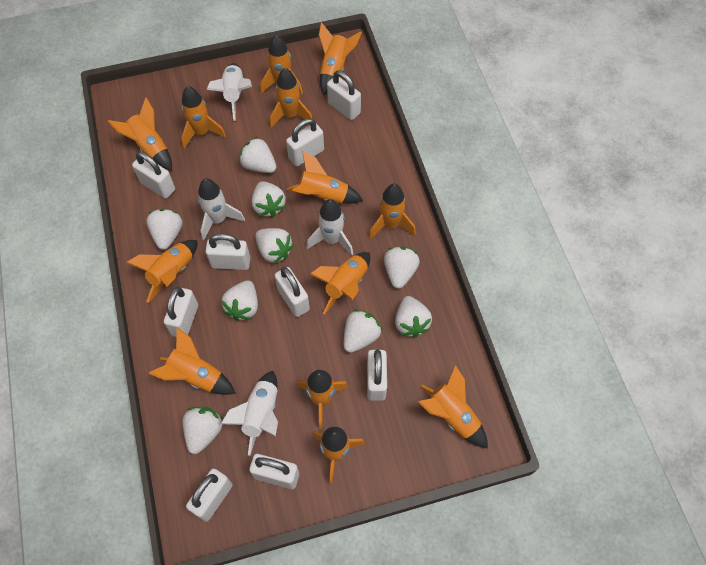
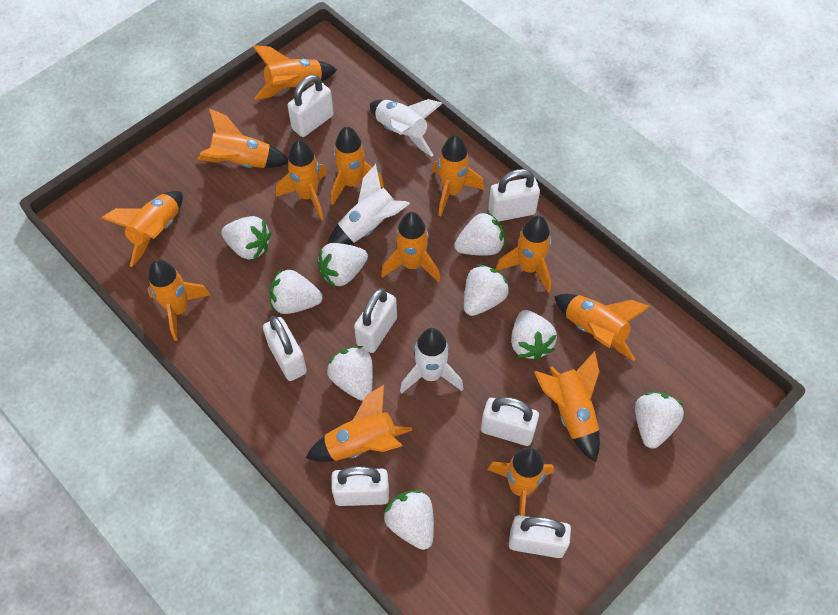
white padlock: 9 -> 7
white rocket: 4 -> 3

